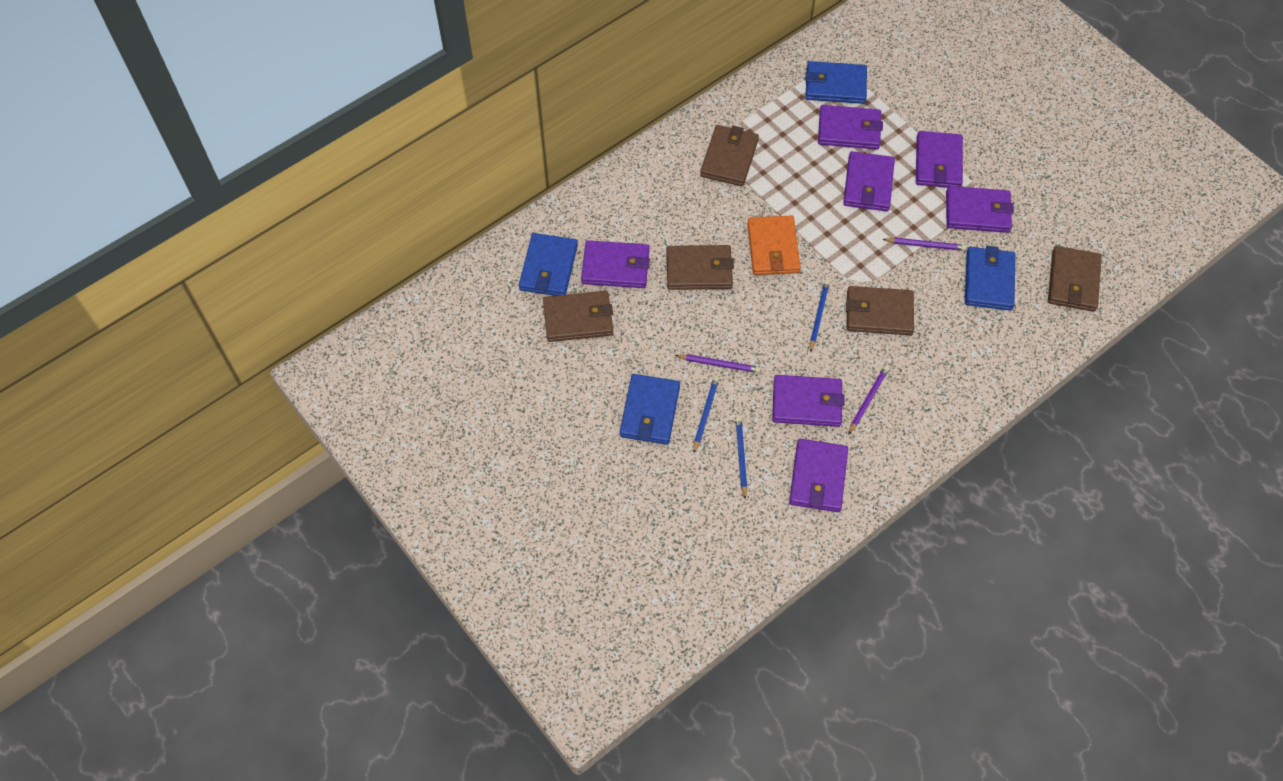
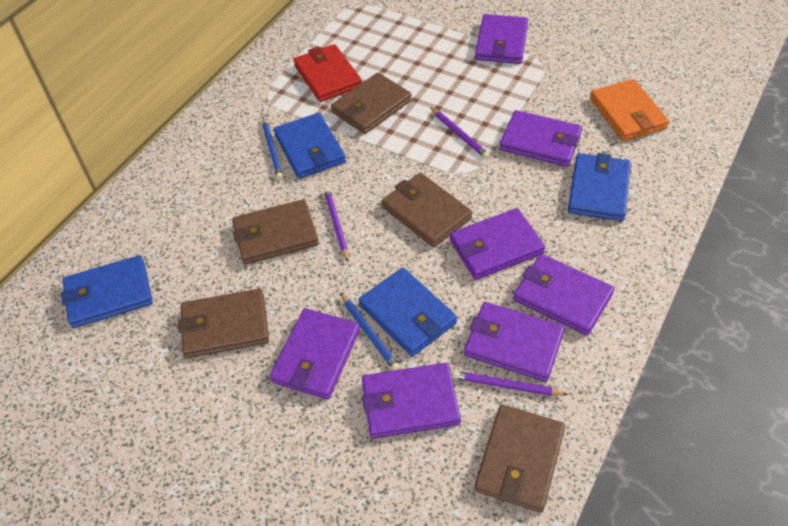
blue pencil: 3 -> 2
red wallet: 0 -> 1

